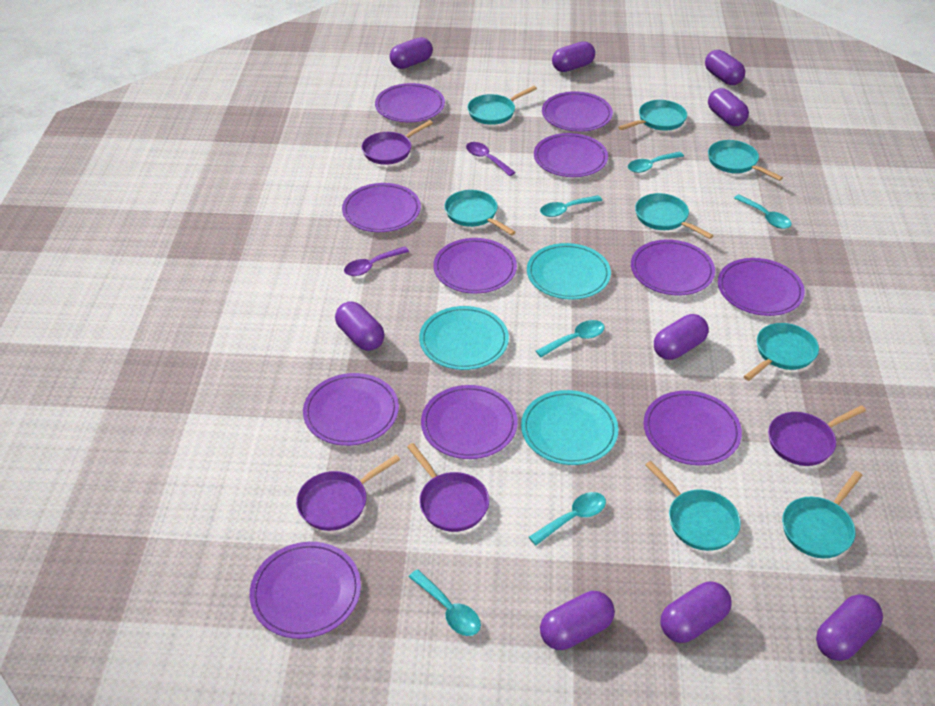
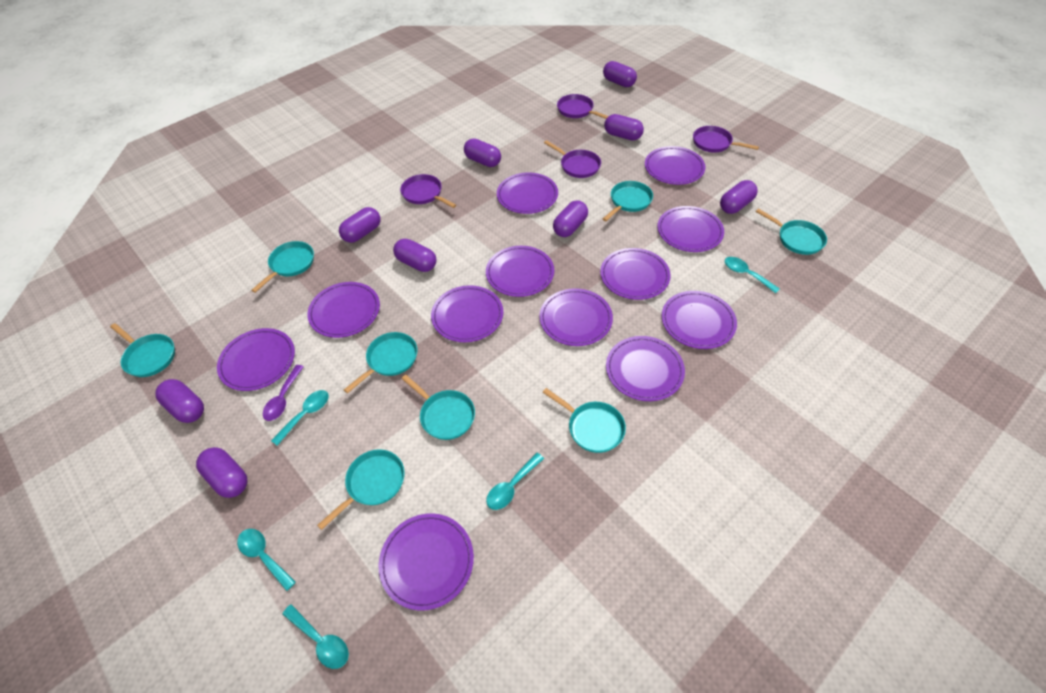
purple plate: 11 -> 12
purple spoon: 2 -> 1
turquoise plate: 3 -> 0
turquoise spoon: 6 -> 5

